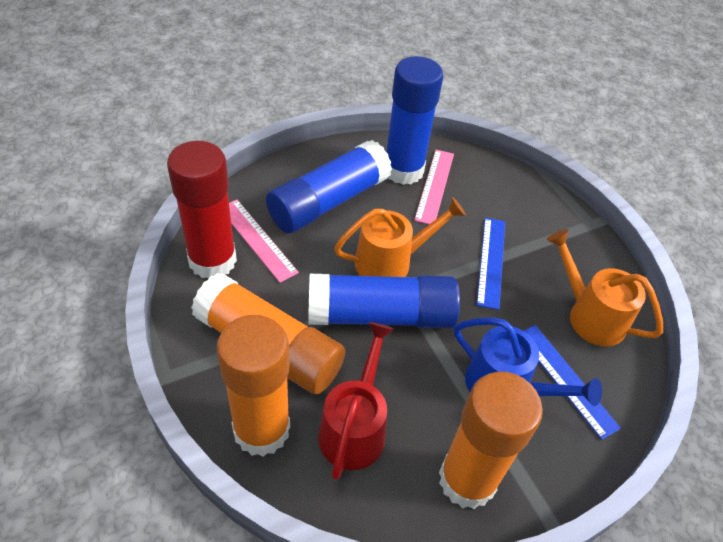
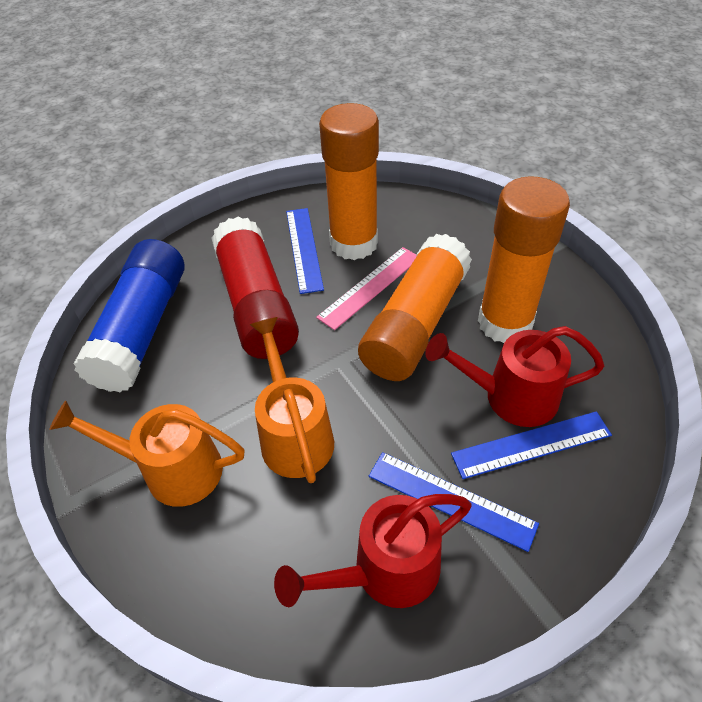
blue glue stick: 3 -> 1
blue ruler: 2 -> 3
blue watering can: 1 -> 0
pink ruler: 2 -> 1
red watering can: 1 -> 2

